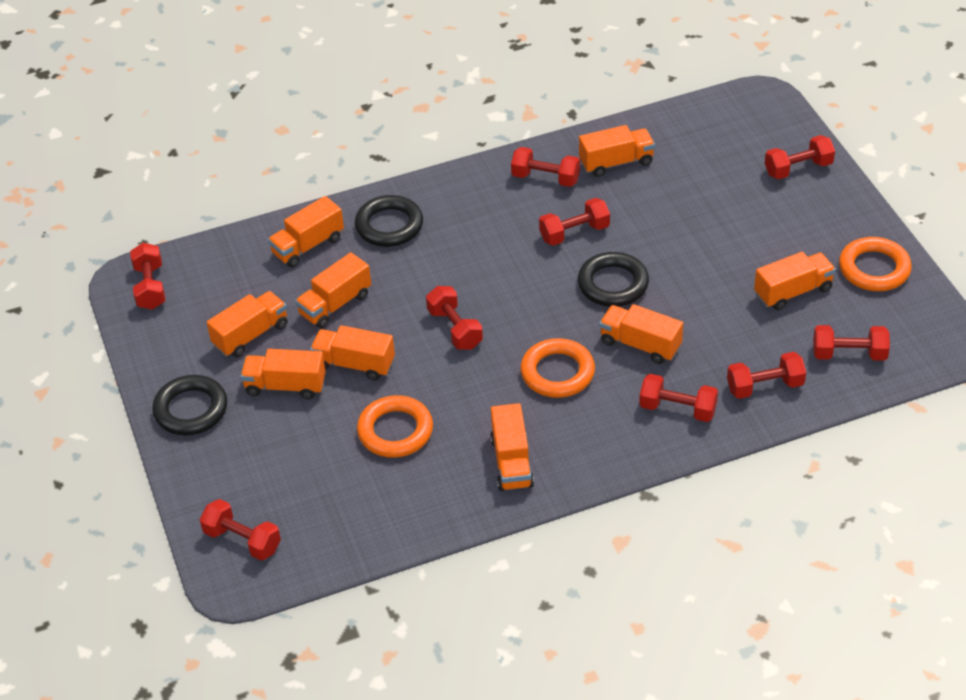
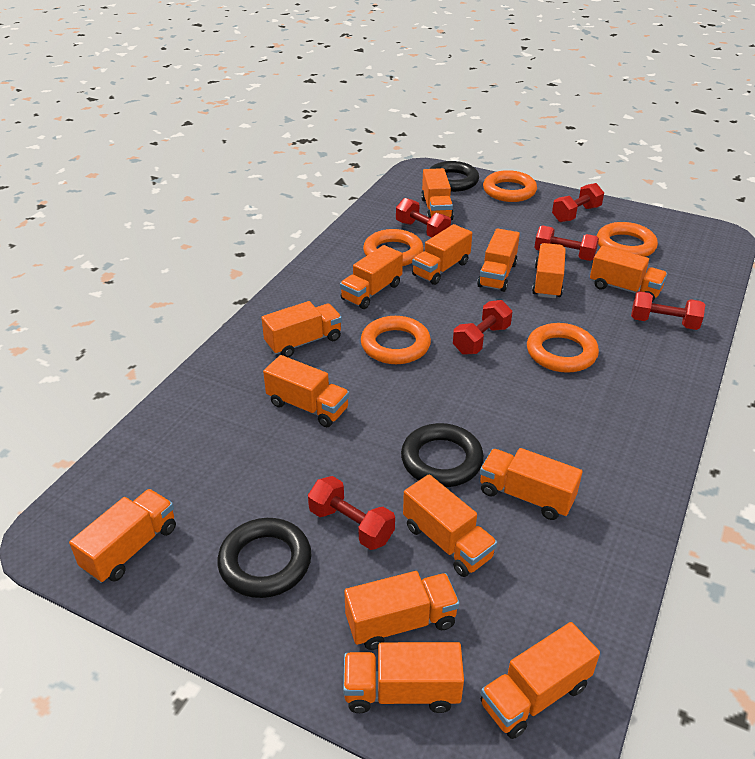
orange ring: 3 -> 5
orange truck: 9 -> 14
red dumbbell: 9 -> 6

